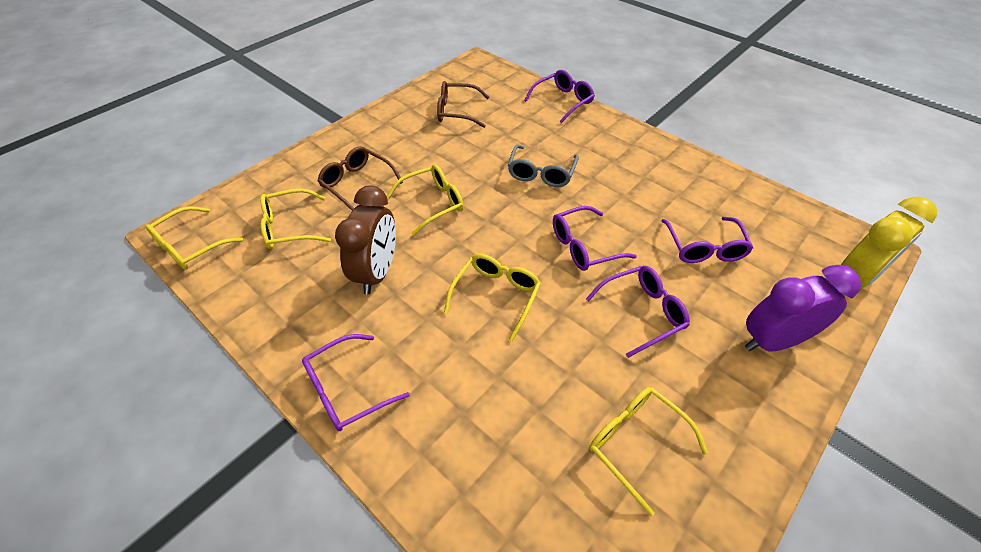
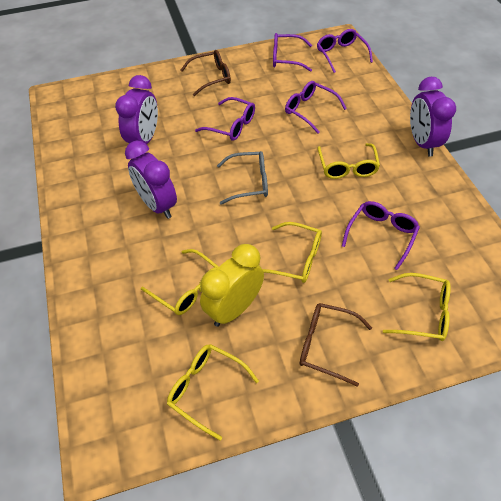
brown clock: 1 -> 0
purple clock: 1 -> 3

